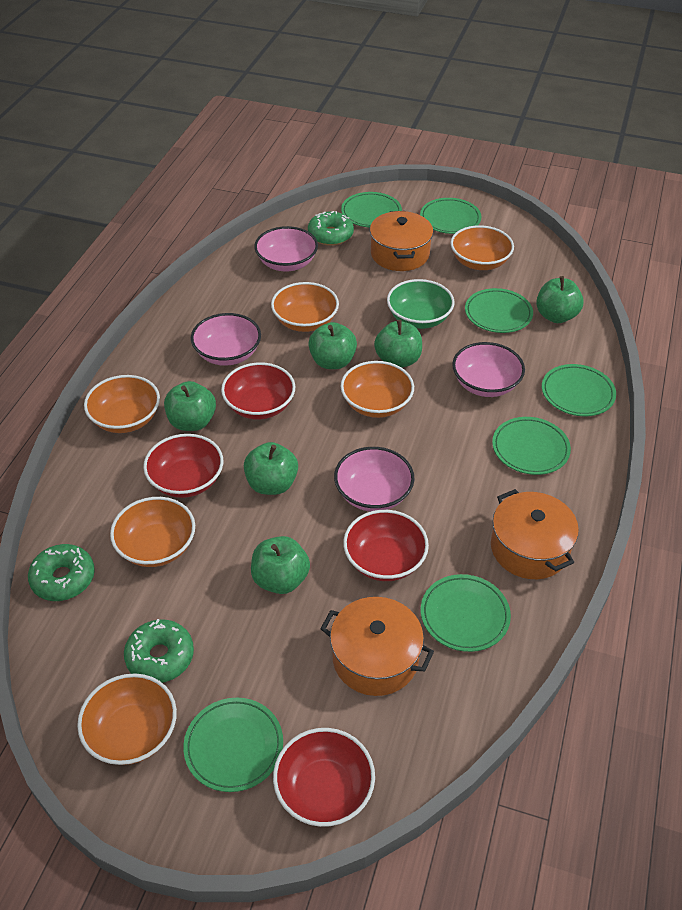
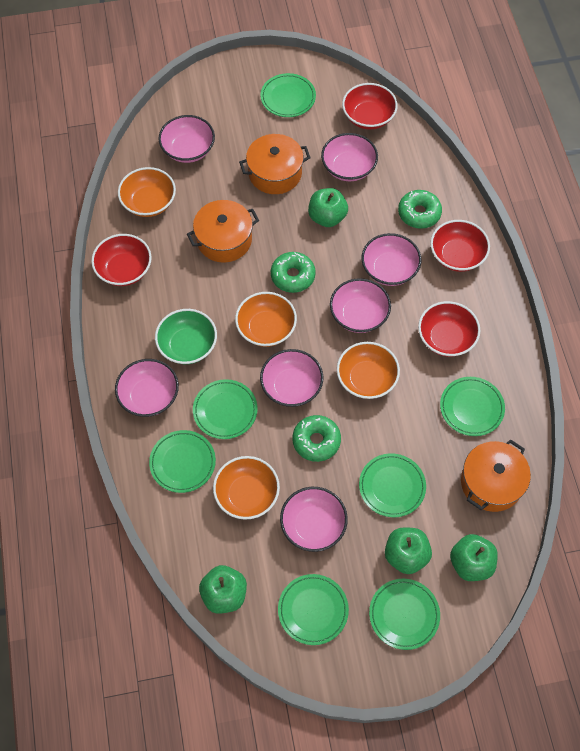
green apple: 6 -> 4
orange bowl: 6 -> 4
pink bowl: 4 -> 7

